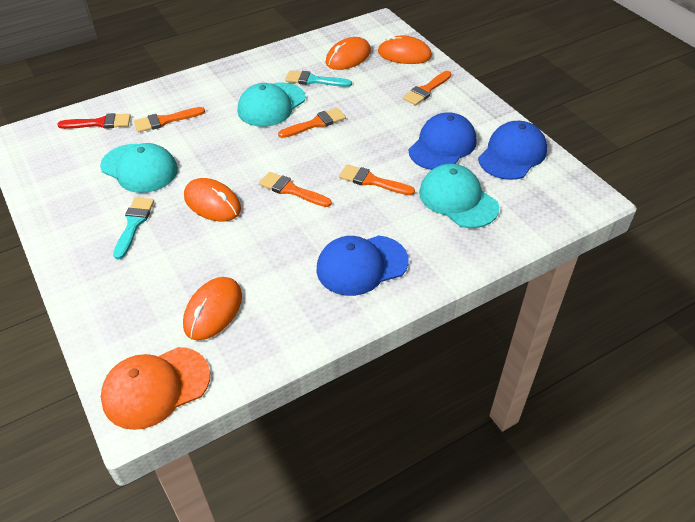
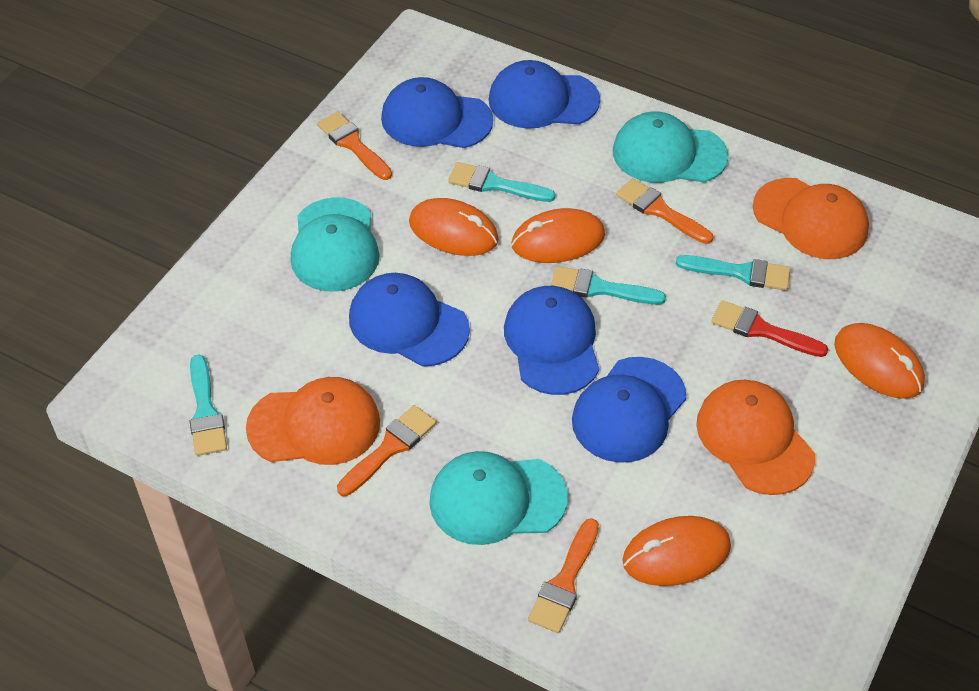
blue cap: 3 -> 5
orange brush: 5 -> 4
orange cap: 1 -> 3
turquoise brush: 2 -> 4

